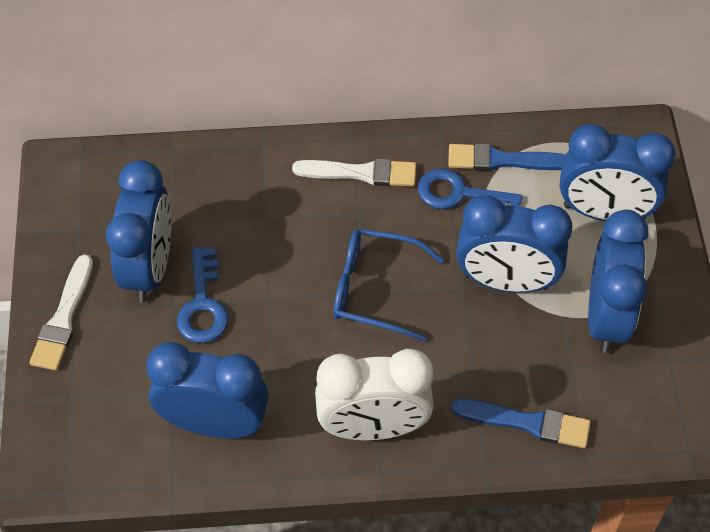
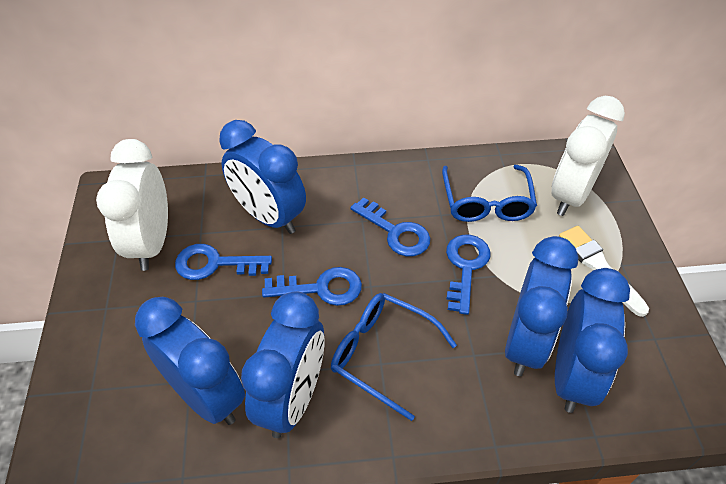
blue brush: 2 -> 0
blue glasses: 1 -> 2
blue key: 2 -> 4
white brush: 2 -> 1
white clock: 1 -> 2

